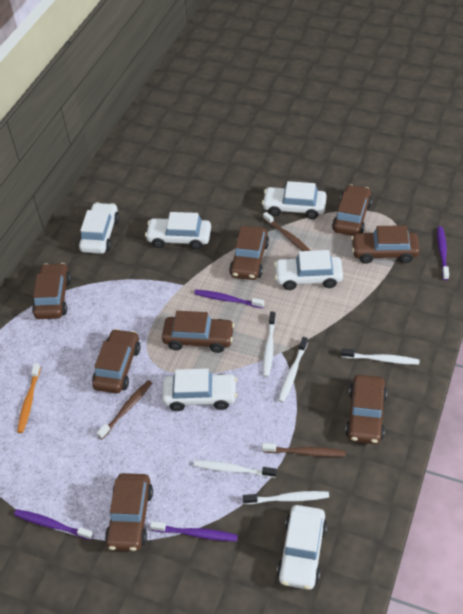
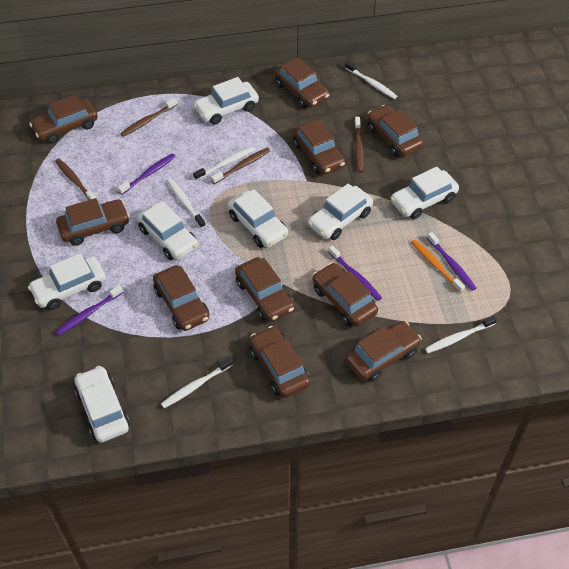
brown car: 8 -> 10
brown toothbrush: 3 -> 4
white car: 6 -> 7

